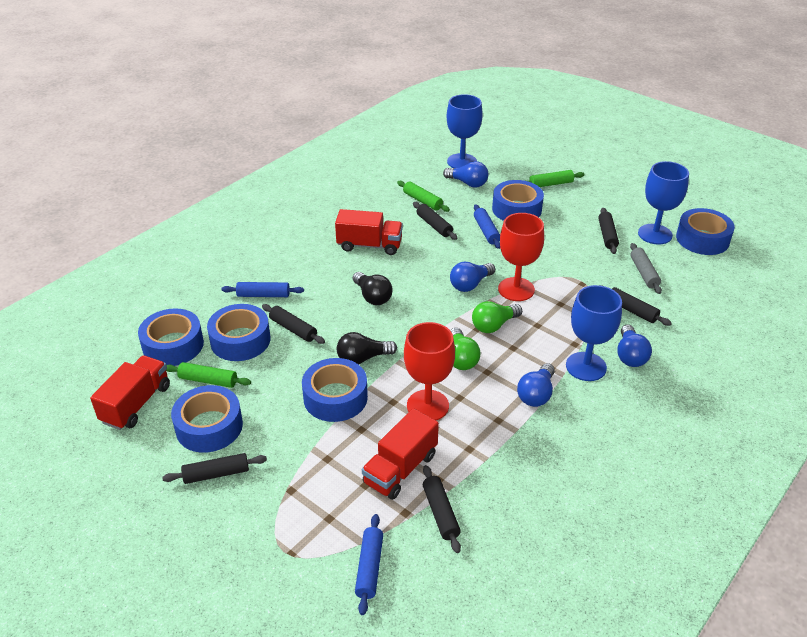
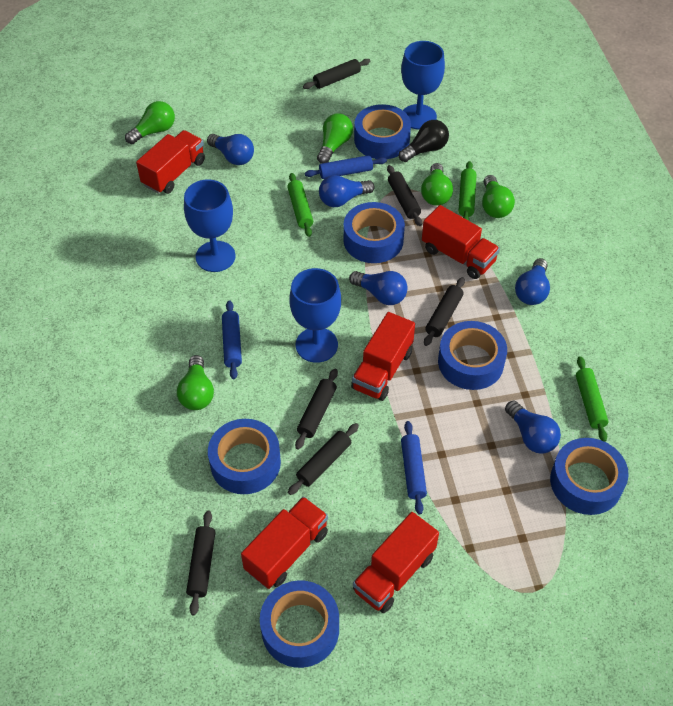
black light bulb: 2 -> 1
blue light bulb: 4 -> 5
green light bulb: 2 -> 5
grey rolling pin: 1 -> 0
red goblet: 2 -> 0
red truck: 3 -> 5

